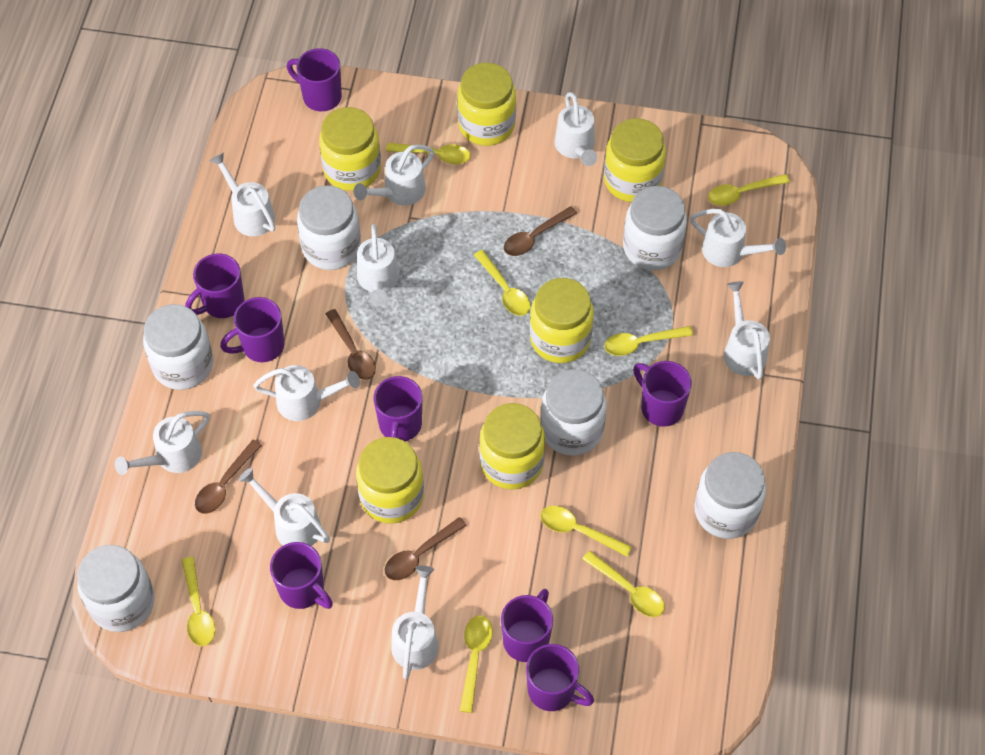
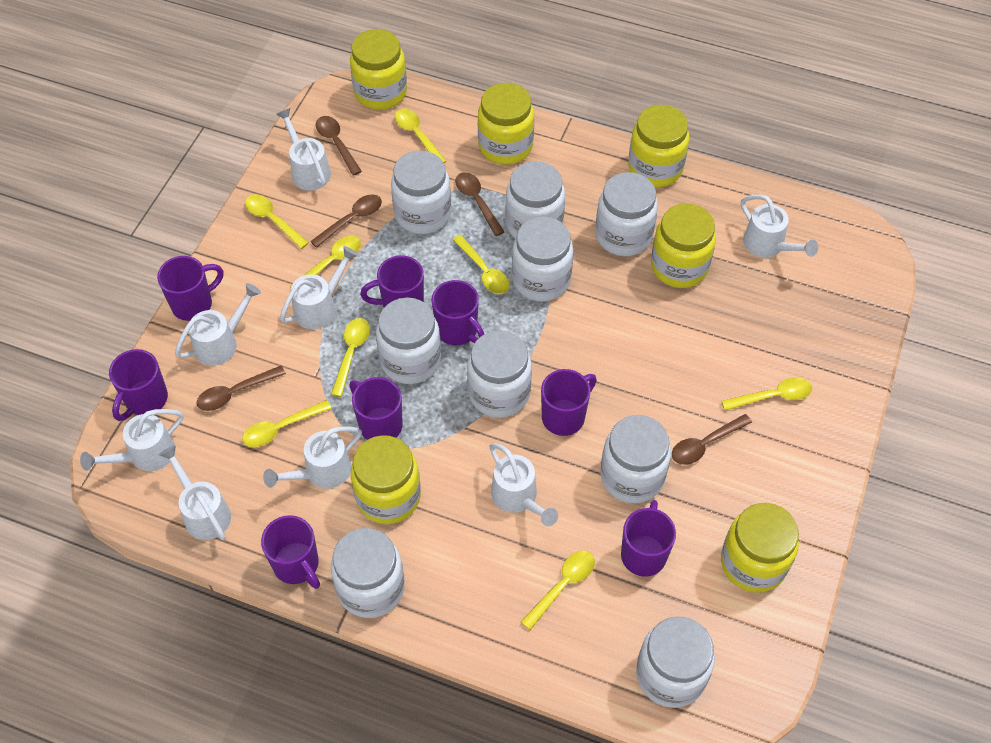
brown spoon: 4 -> 5
white jar: 6 -> 9
white watering can: 10 -> 8

